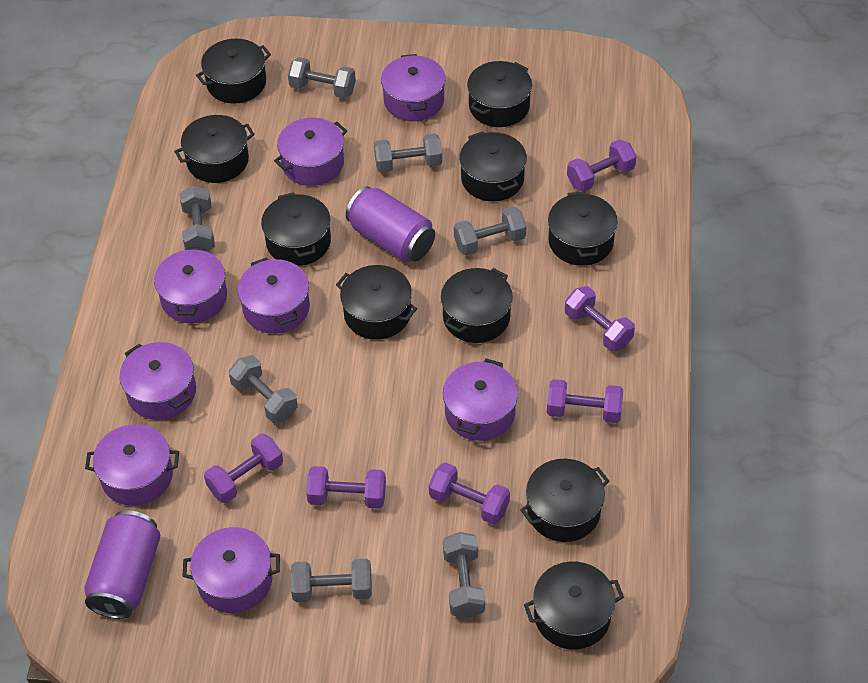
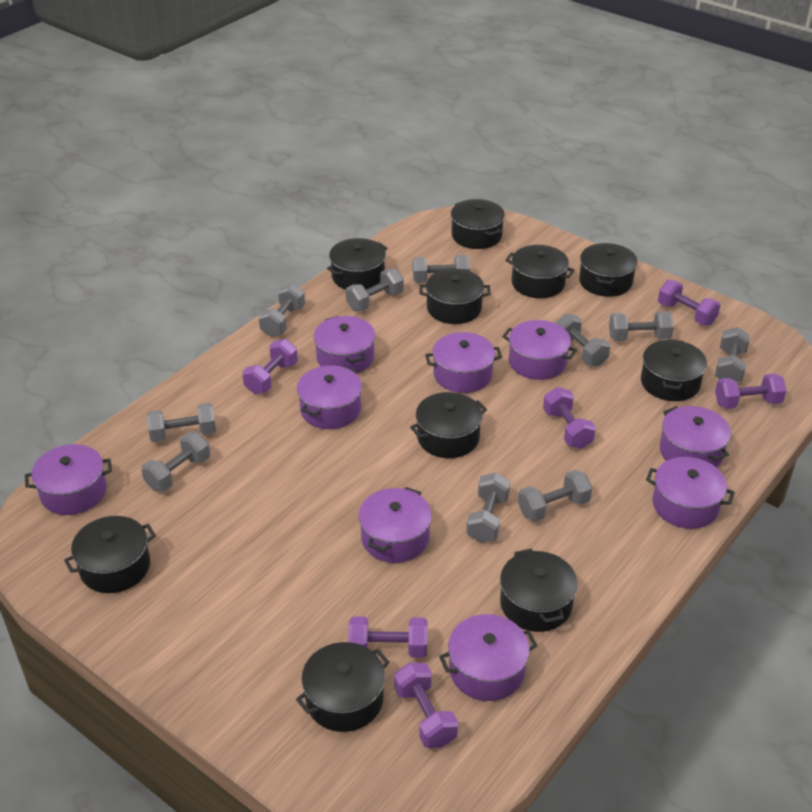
grey dumbbell: 7 -> 10
purple can: 2 -> 0
purple pot: 8 -> 9

